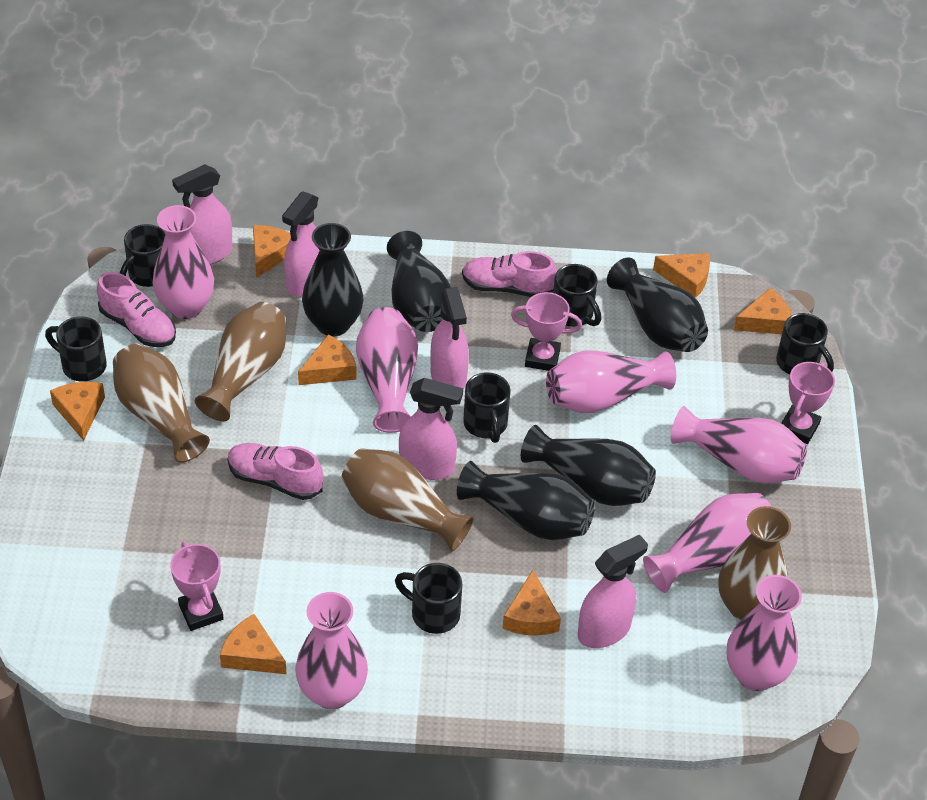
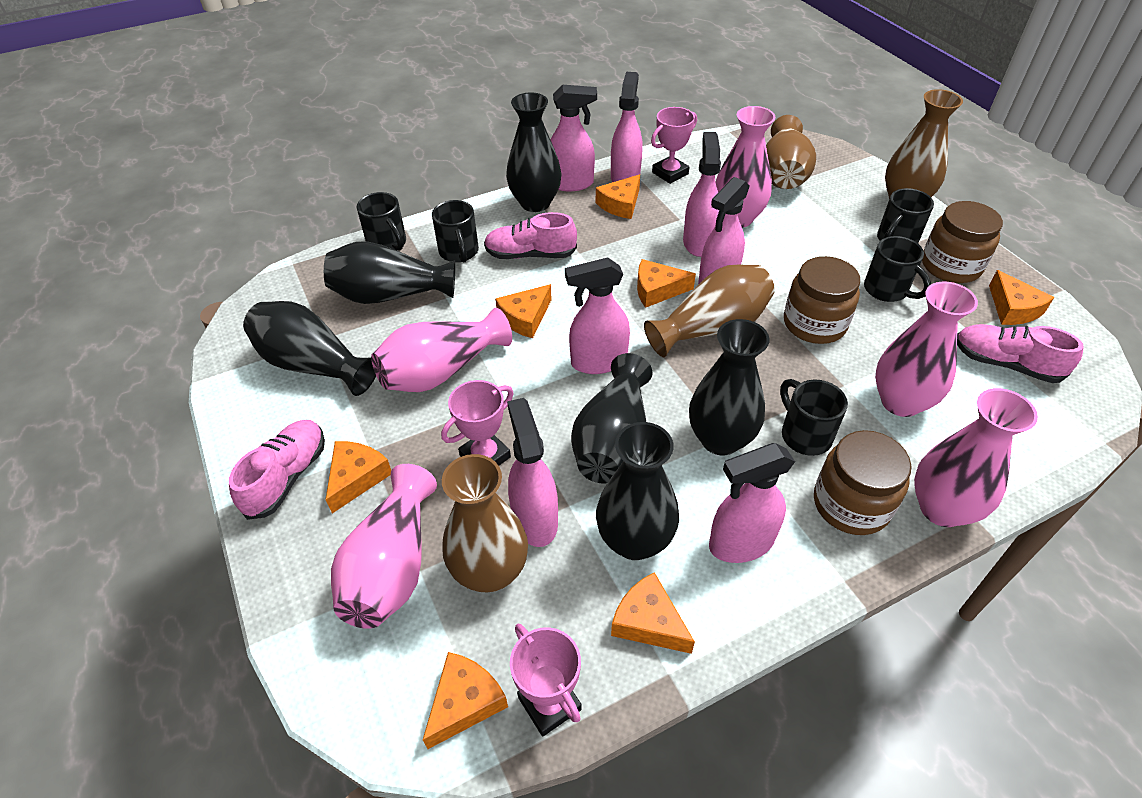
black mug: 6 -> 5
black vase: 5 -> 6
brown jar: 0 -> 3
pink spray bottle: 5 -> 7
pink vase: 7 -> 5

